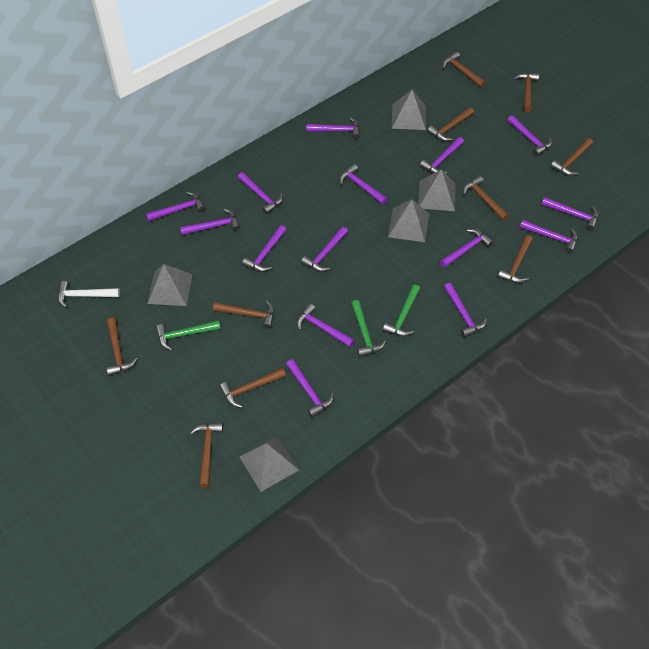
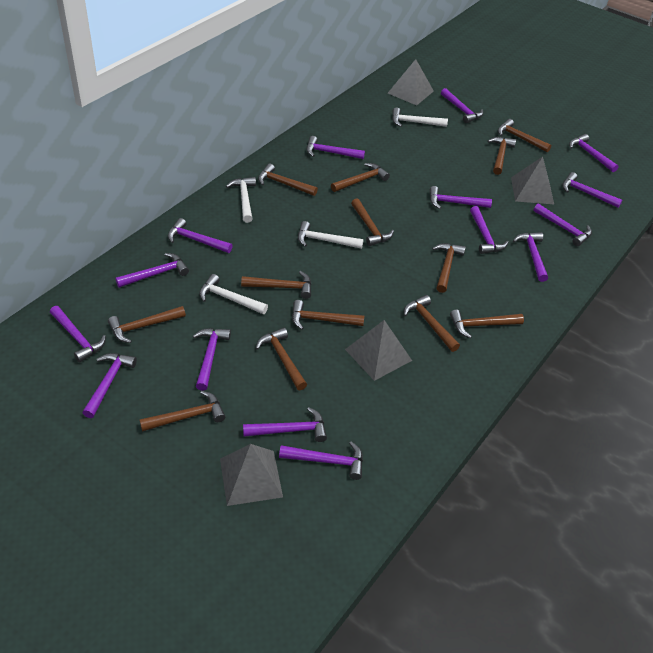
brown hammer: 10 -> 13
green hammer: 3 -> 0
grey pyramid: 5 -> 4
white hammer: 1 -> 4

